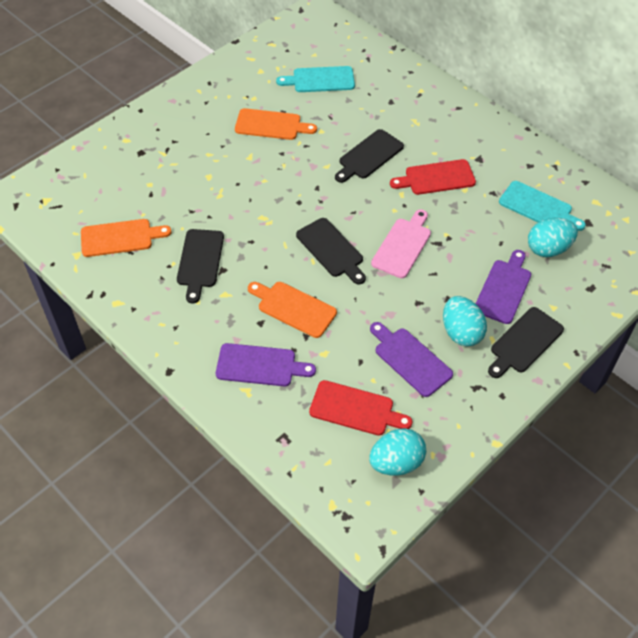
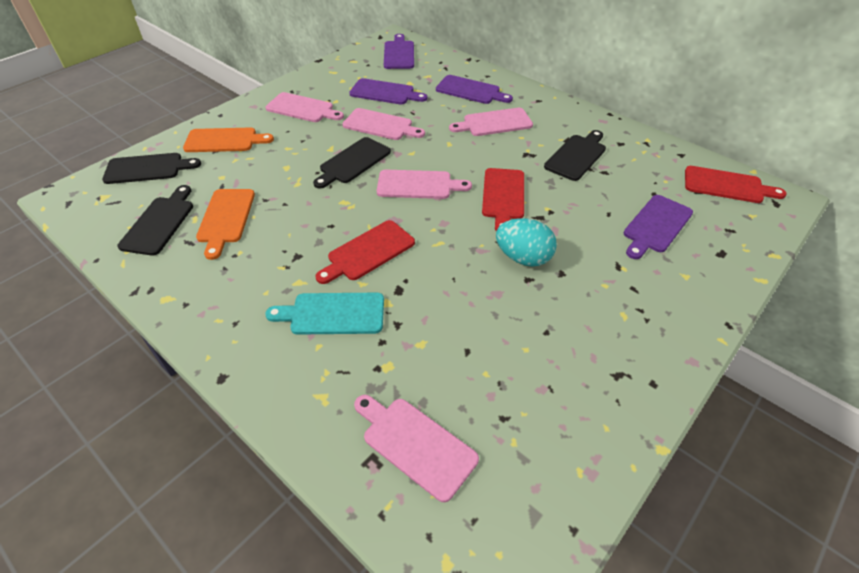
orange cutting board: 3 -> 2
pink cutting board: 1 -> 5
purple cutting board: 3 -> 4
red cutting board: 2 -> 3
turquoise cutting board: 2 -> 1
turquoise egg: 3 -> 1

